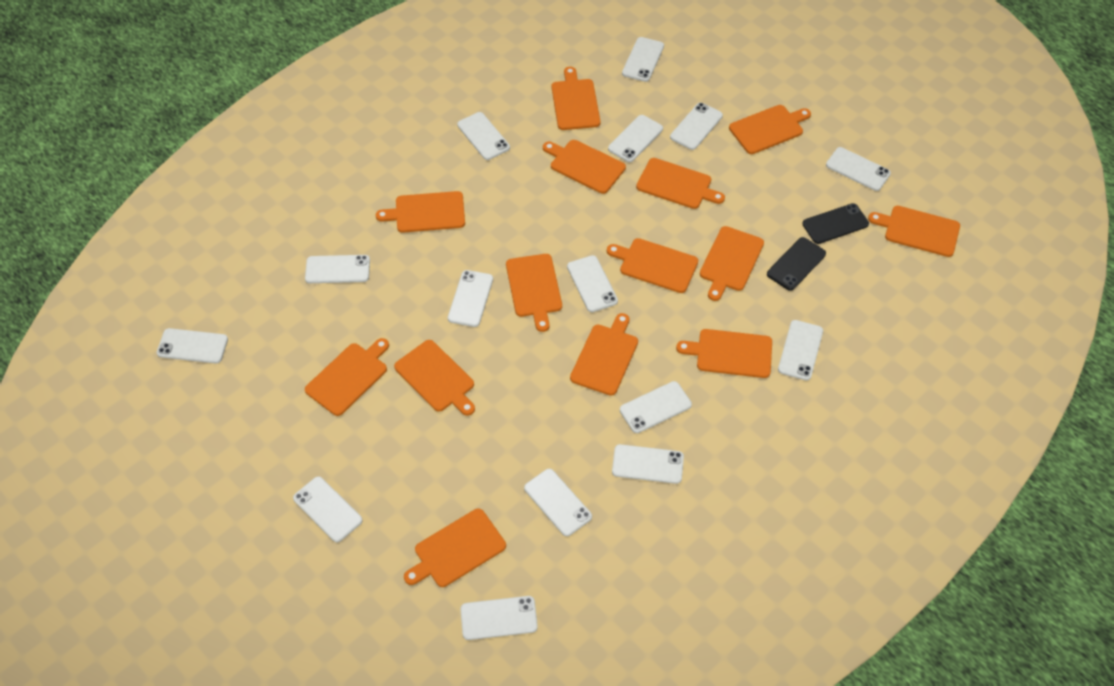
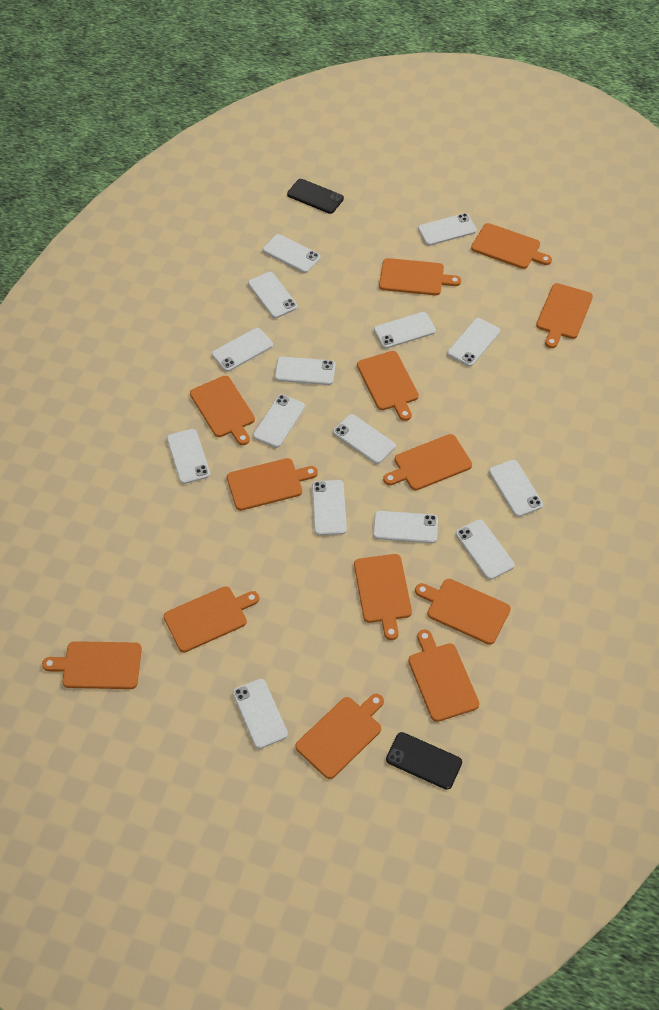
orange cutting board: 14 -> 13

